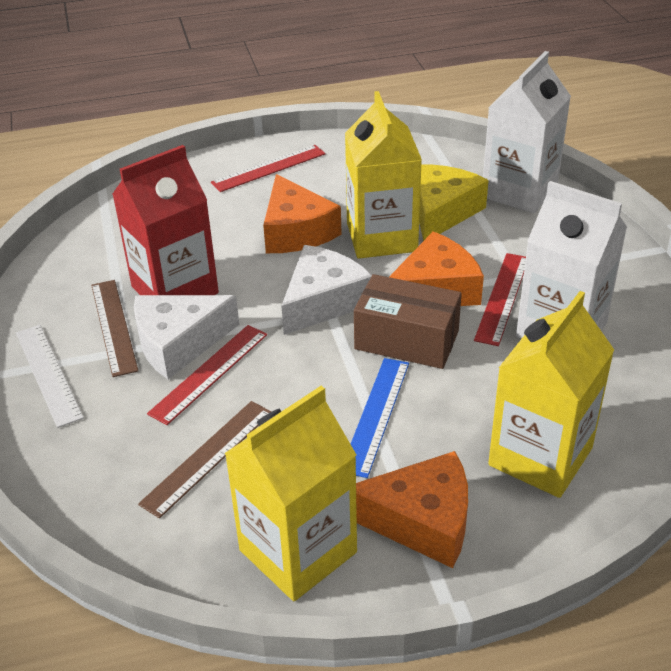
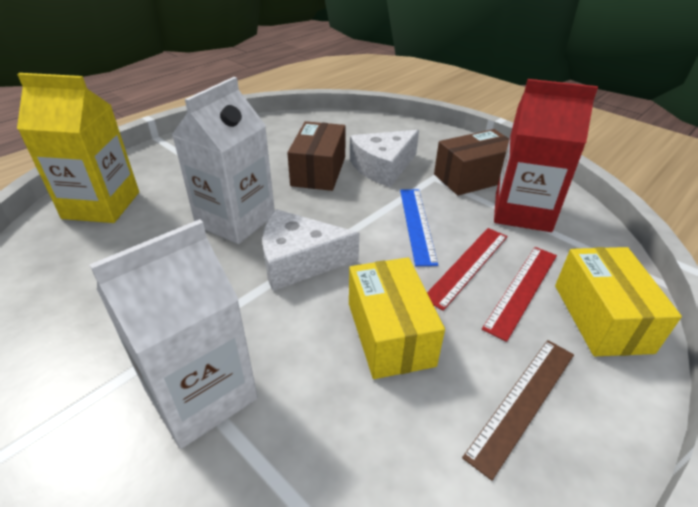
brown box: 1 -> 2
brown ruler: 2 -> 1
orange cheese: 3 -> 0
red ruler: 3 -> 2
white ruler: 1 -> 0
yellow box: 0 -> 2
yellow carton: 3 -> 1
yellow cheese: 1 -> 0

